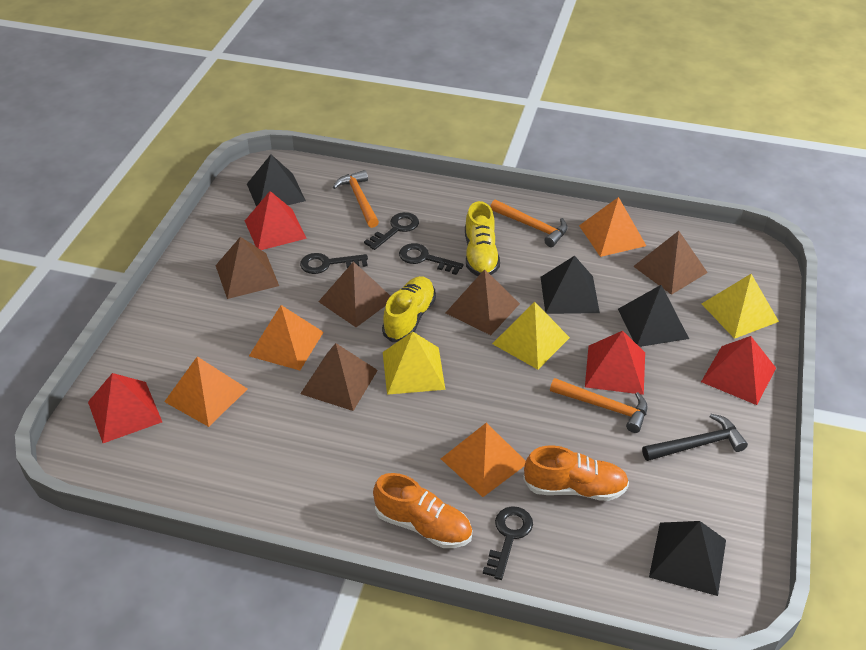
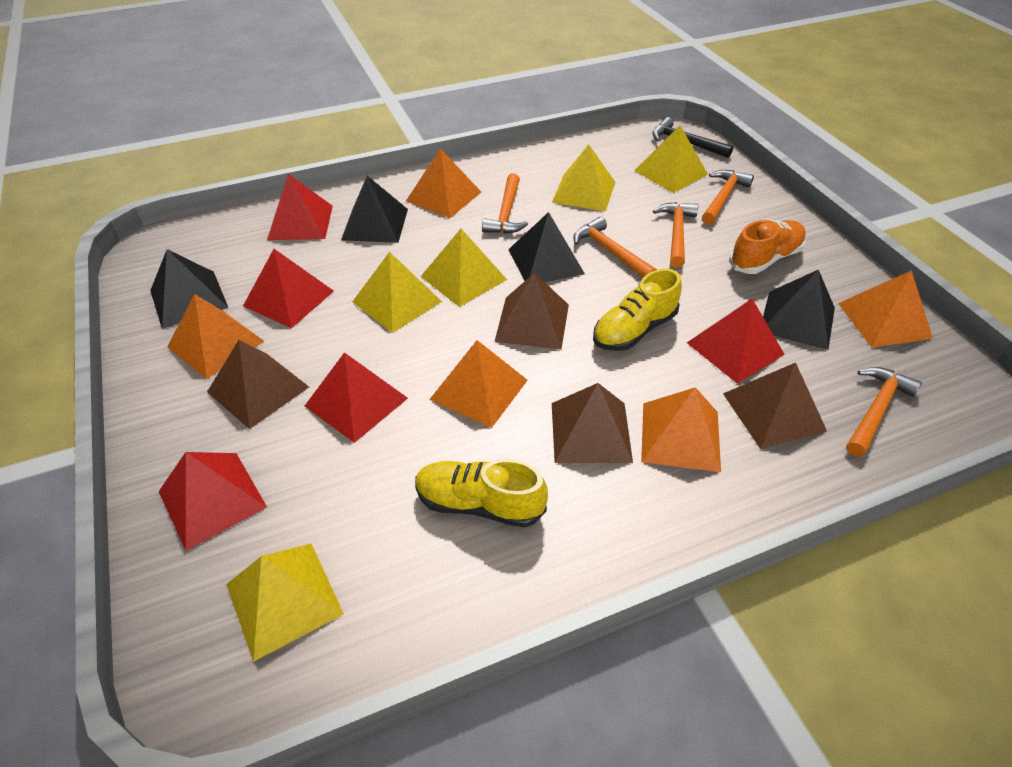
black key: 4 -> 0
brown pyramid: 5 -> 4
orange hammer: 3 -> 5
orange pyramid: 4 -> 5
orange shoe: 2 -> 1
red pyramid: 4 -> 5
yellow pyramid: 3 -> 5

